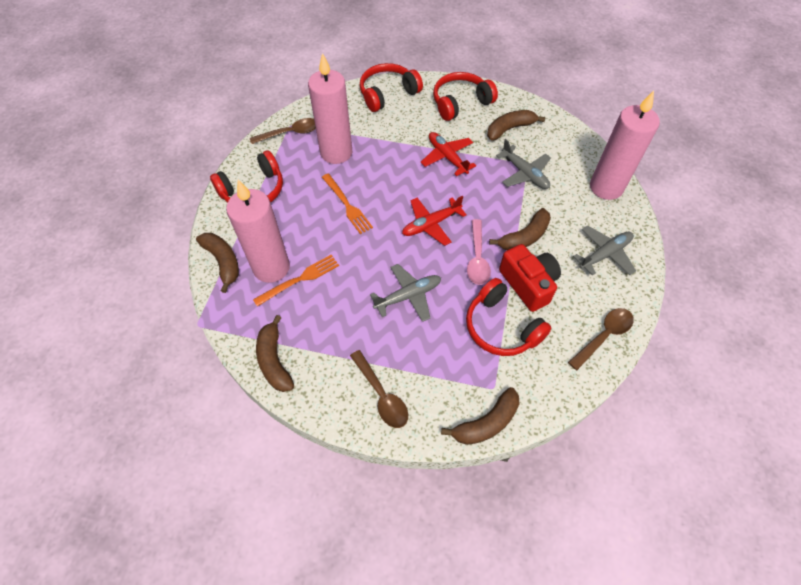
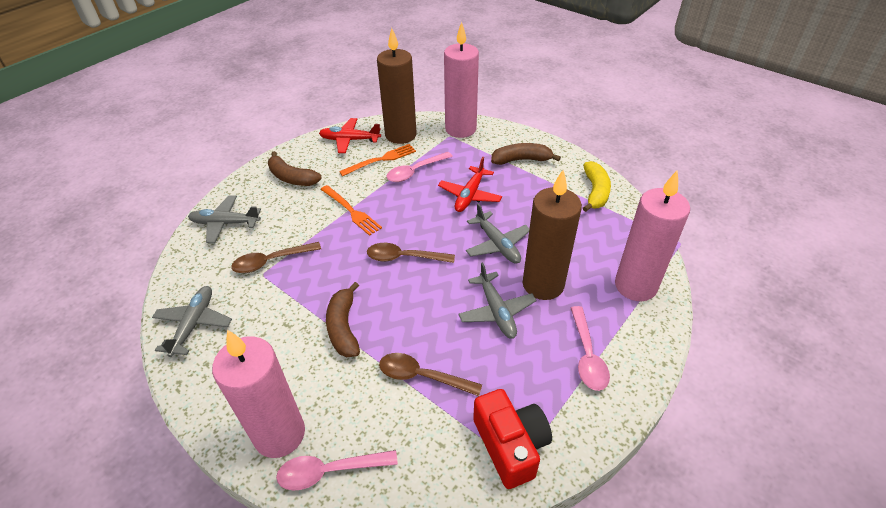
brown banana: 5 -> 3
brown candle: 0 -> 2
grey plane: 3 -> 4
pink spoon: 1 -> 3
red headphones: 4 -> 0
yellow banana: 0 -> 1

